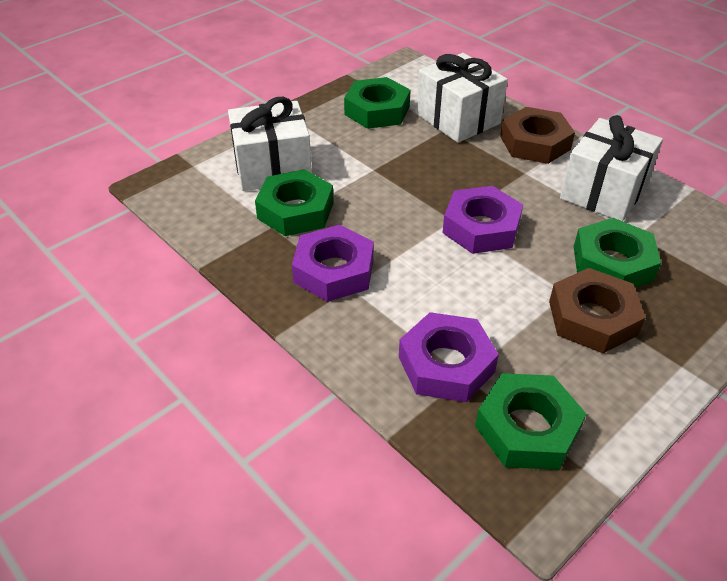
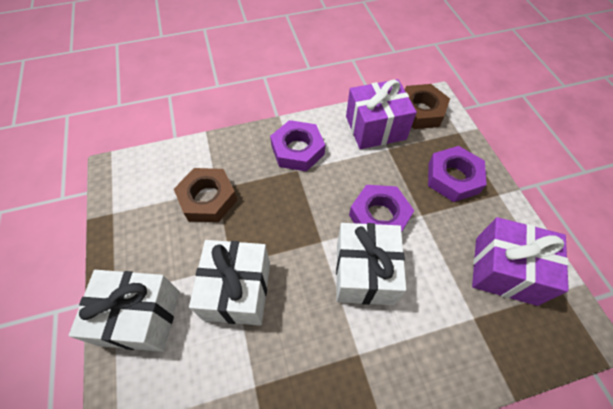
green nut: 4 -> 0
purple gift: 0 -> 2

